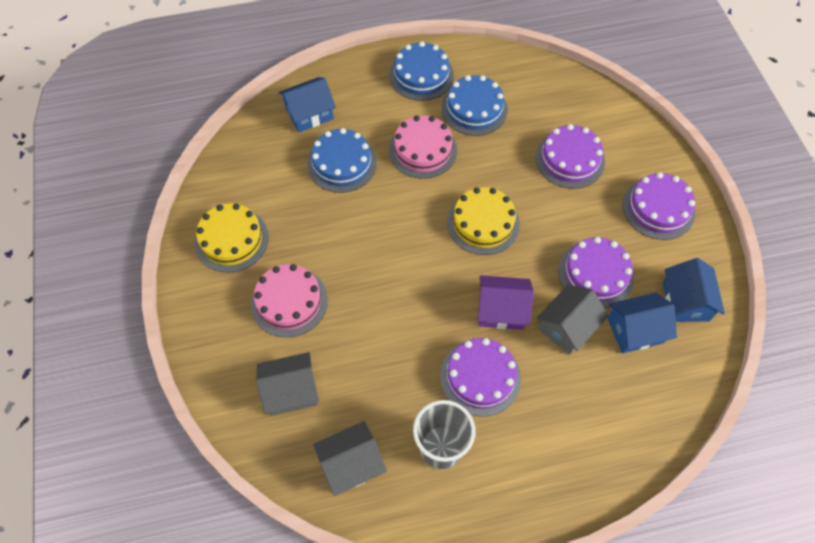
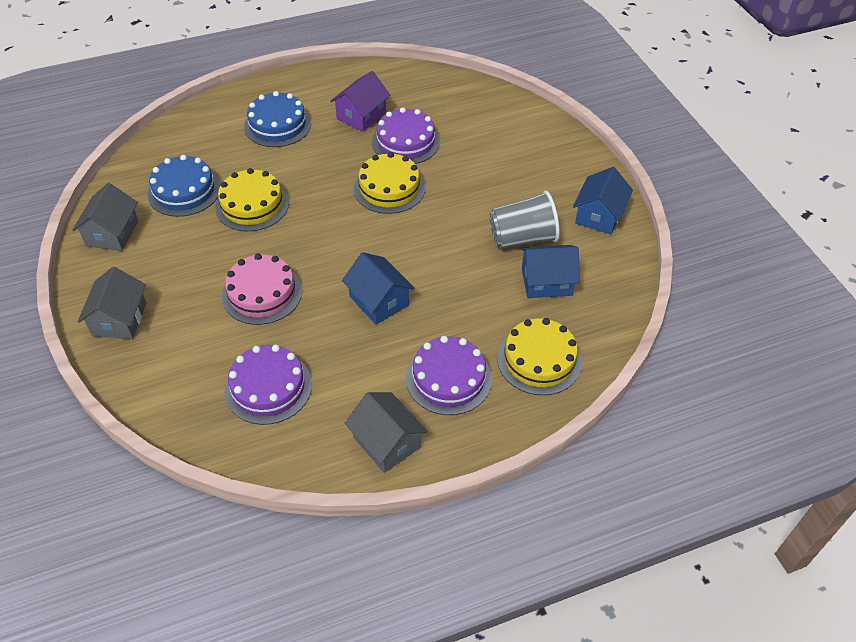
blue cake: 3 -> 2
pink cake: 2 -> 1
purple cake: 4 -> 3
yellow cake: 2 -> 3

